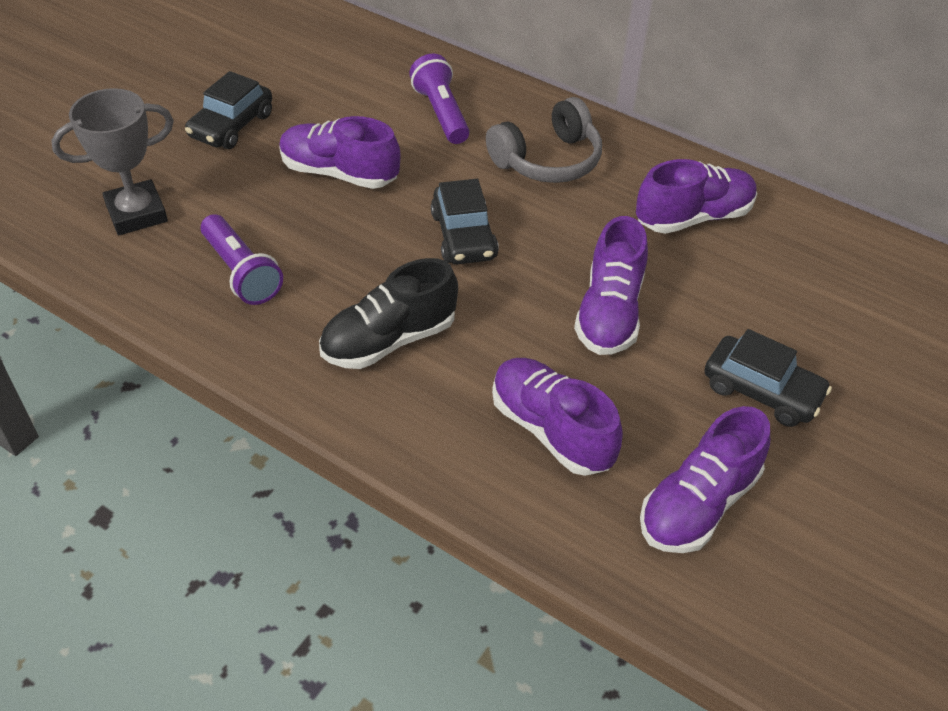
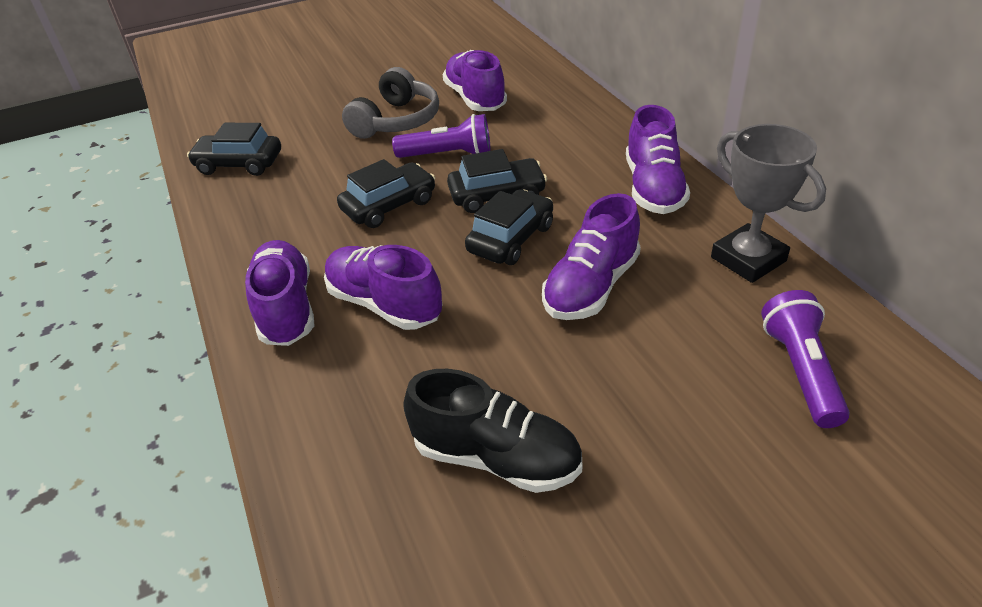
black car: 3 -> 4

